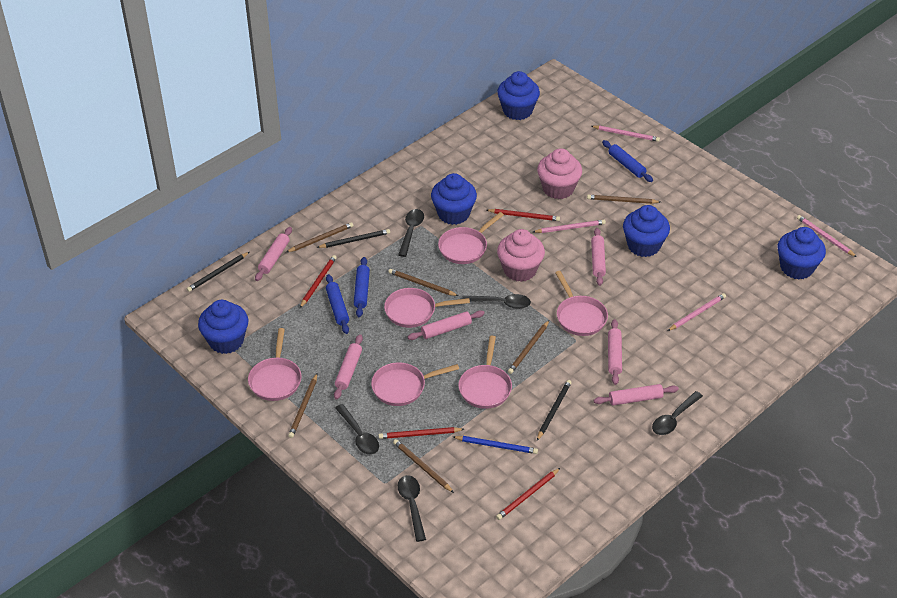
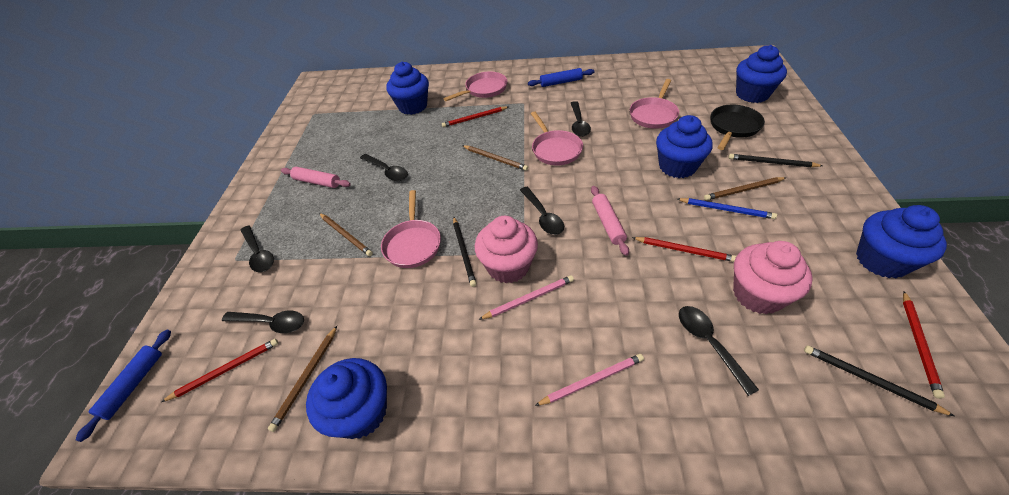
black pan: 0 -> 1
black spoon: 5 -> 6
blue rolling pin: 3 -> 2
brown pencil: 6 -> 4
pink pan: 6 -> 4
pink pencil: 4 -> 2
pink rolling pin: 6 -> 2

